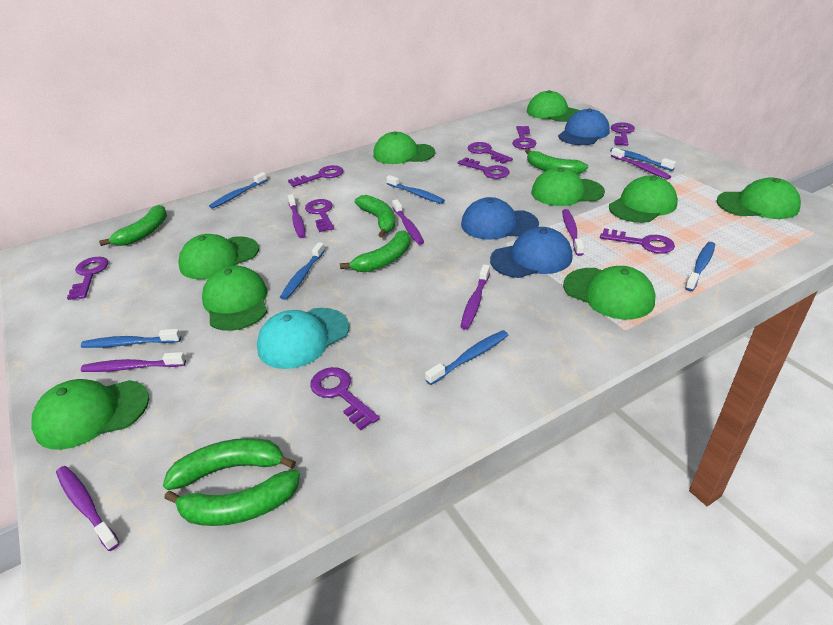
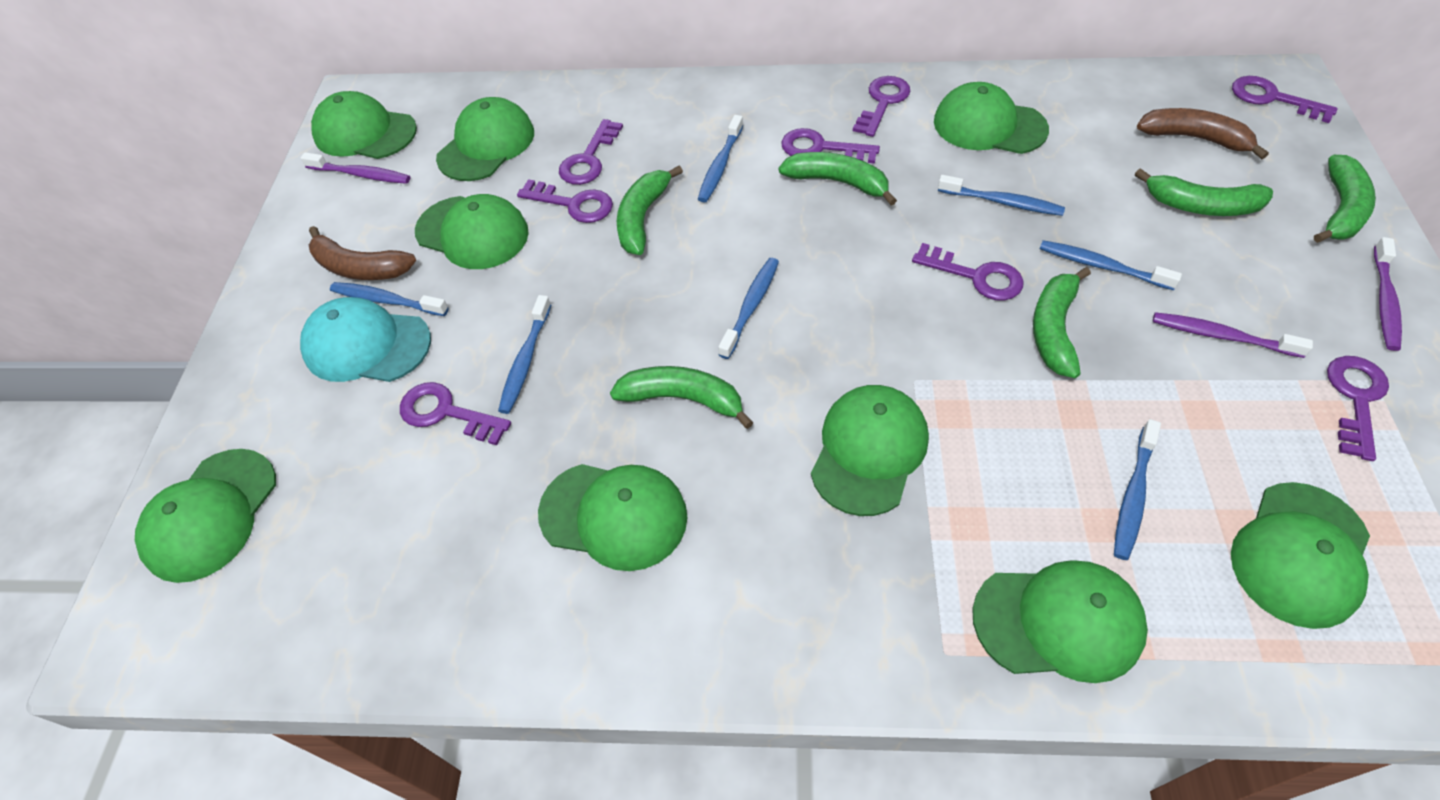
blue cap: 3 -> 0
brown banana: 0 -> 2
purple key: 9 -> 8
purple toothbrush: 7 -> 3

